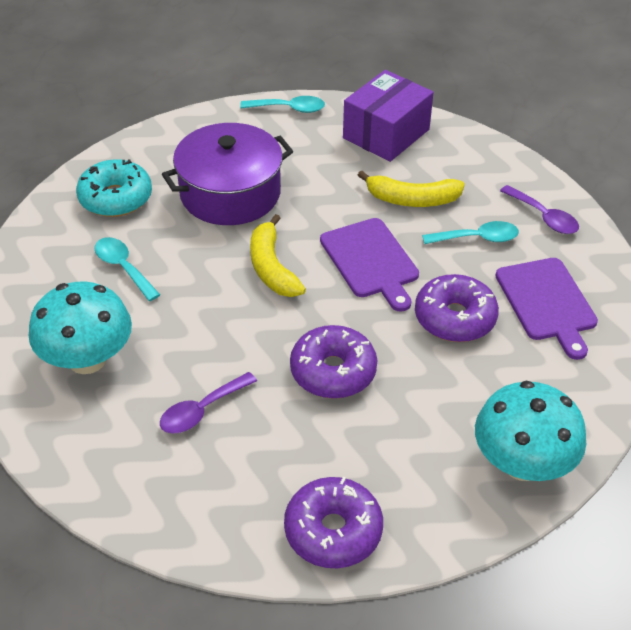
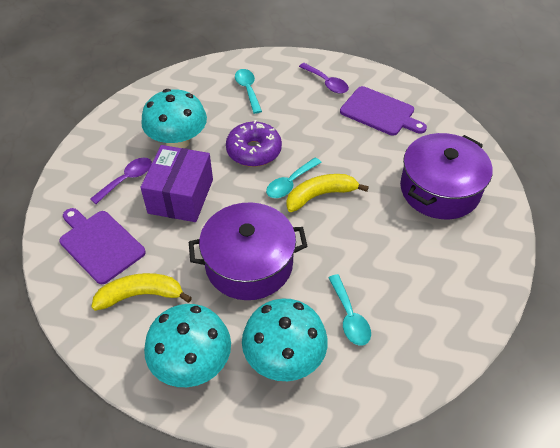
purple donut: 3 -> 1
purple pot: 1 -> 2
turquoise donut: 1 -> 0
turquoise mushroom: 2 -> 3

